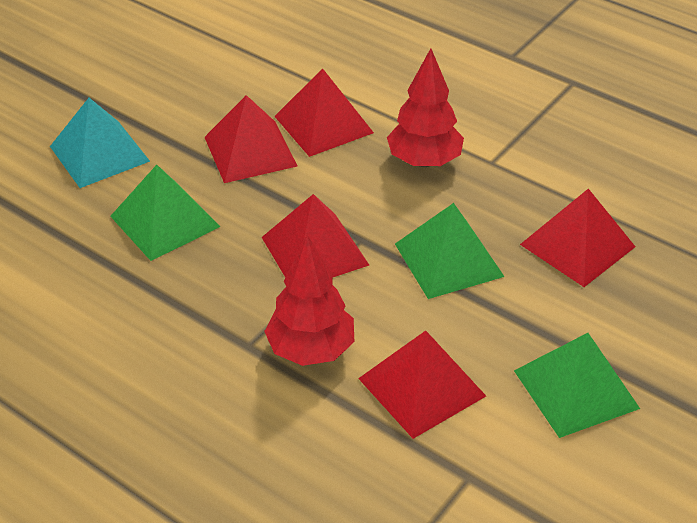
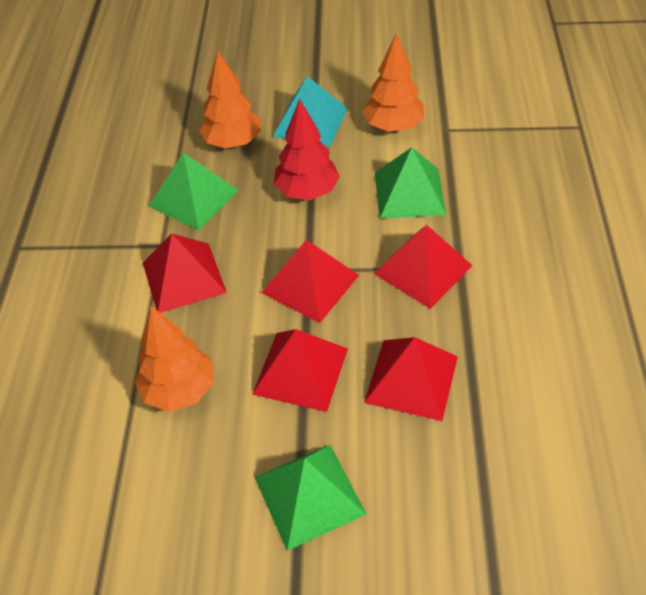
orange tree: 0 -> 3
red tree: 2 -> 1

